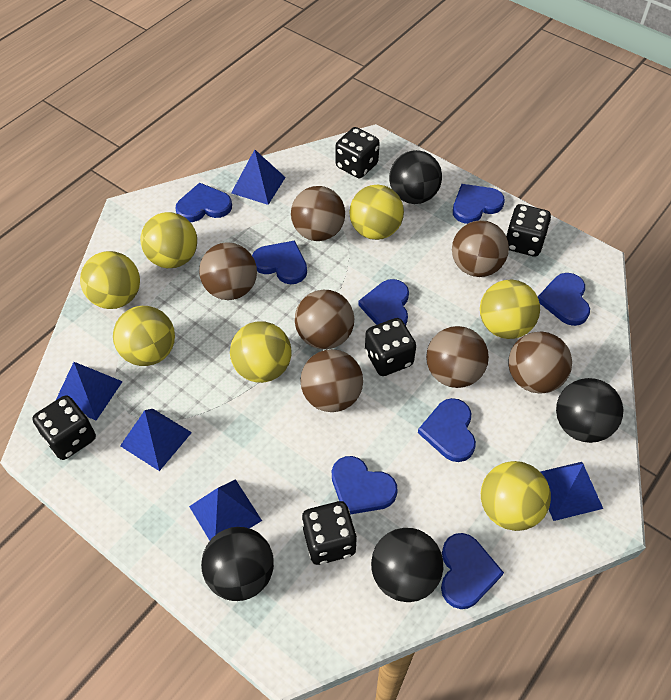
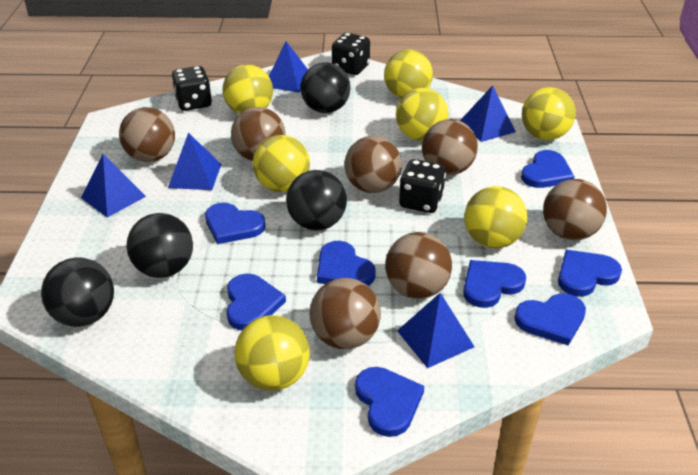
black dice: 5 -> 3

